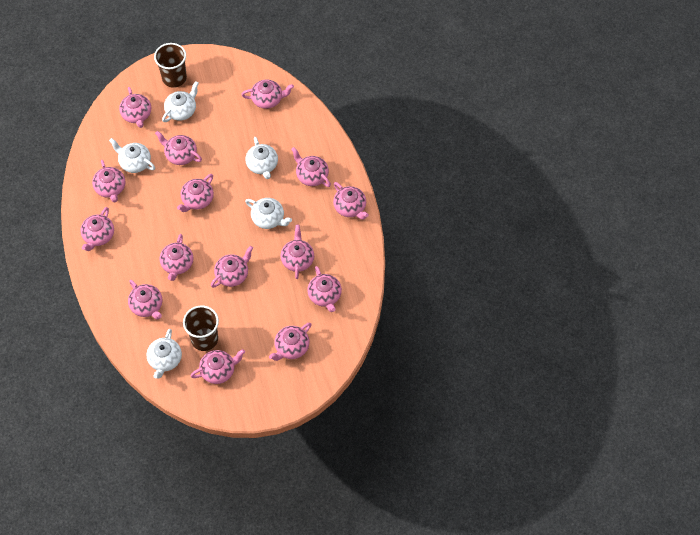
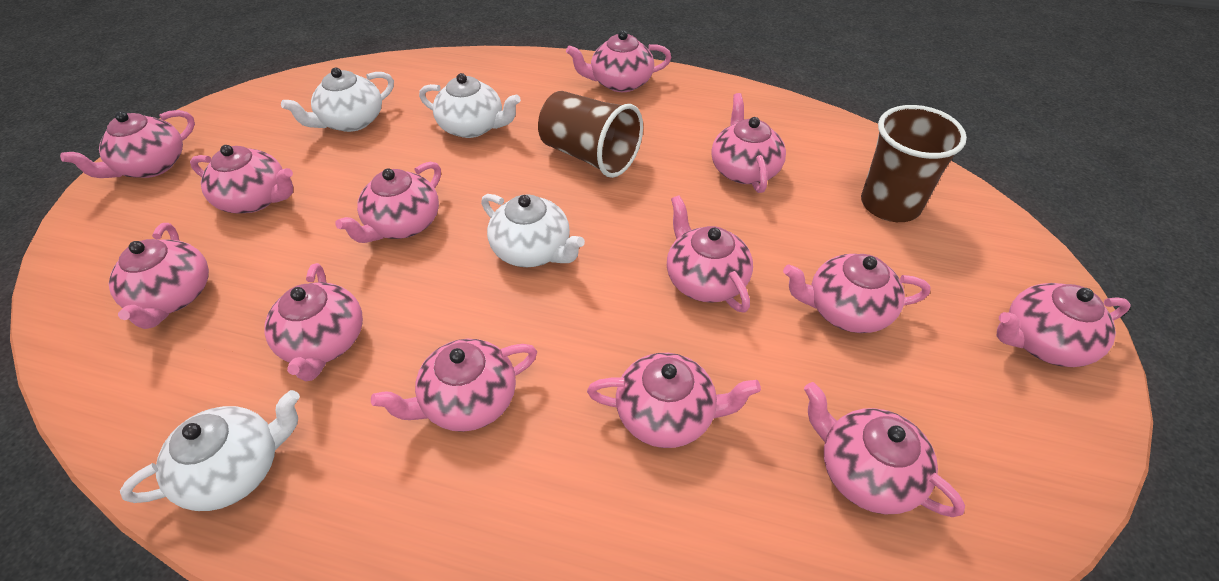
pink teapot: 15 -> 13
white teapot: 5 -> 4

